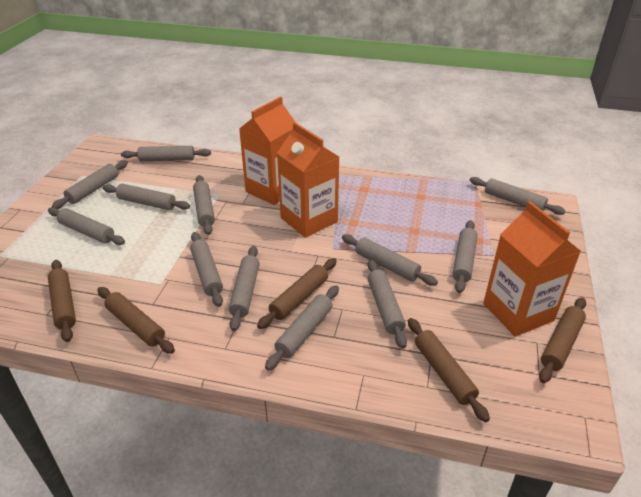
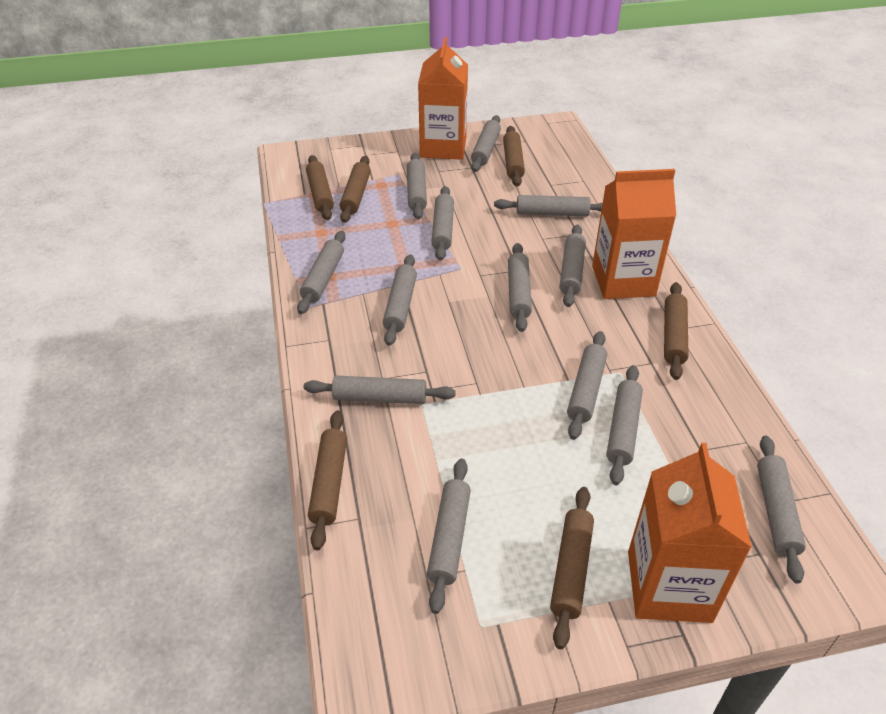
brown rolling pin: 5 -> 6
grey rolling pin: 12 -> 13

